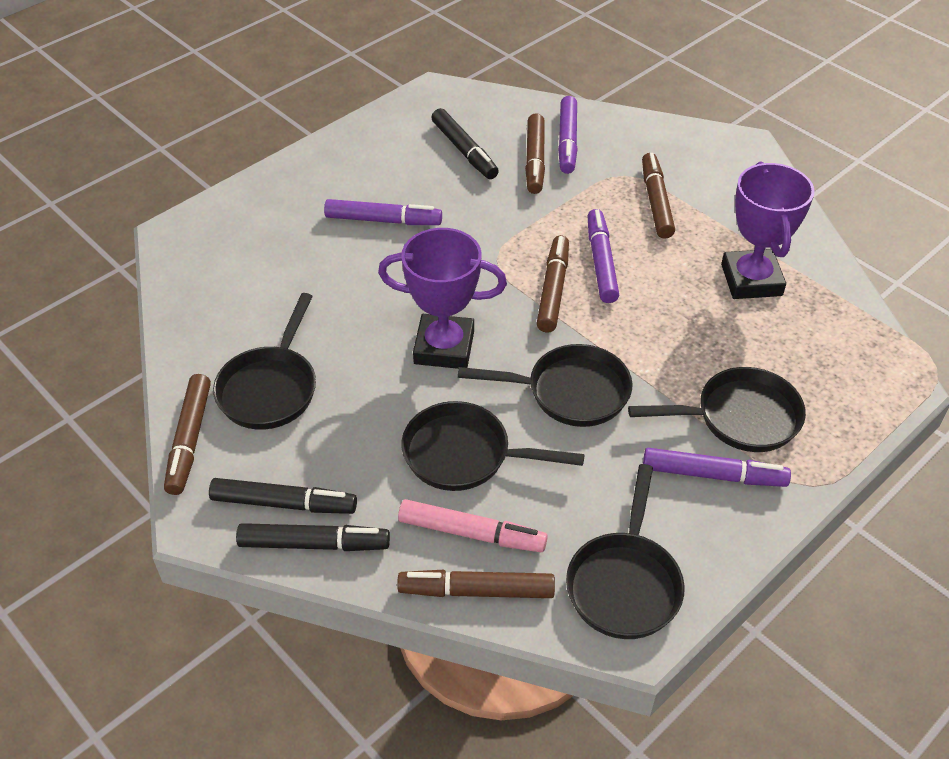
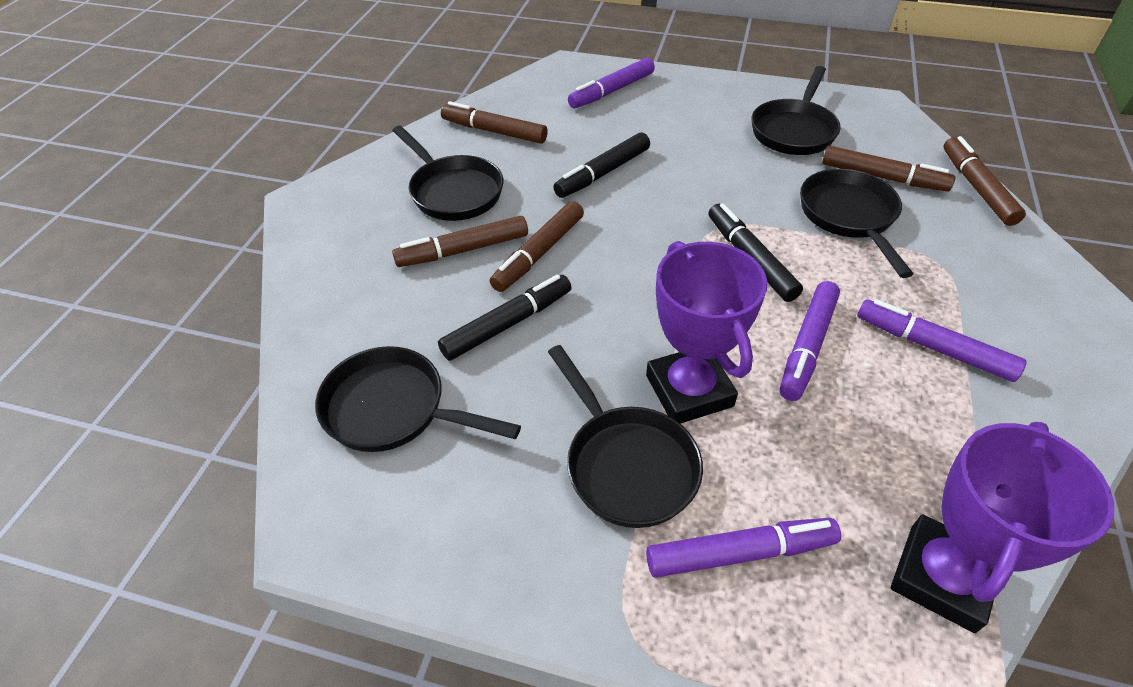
pink marker: 1 -> 0

